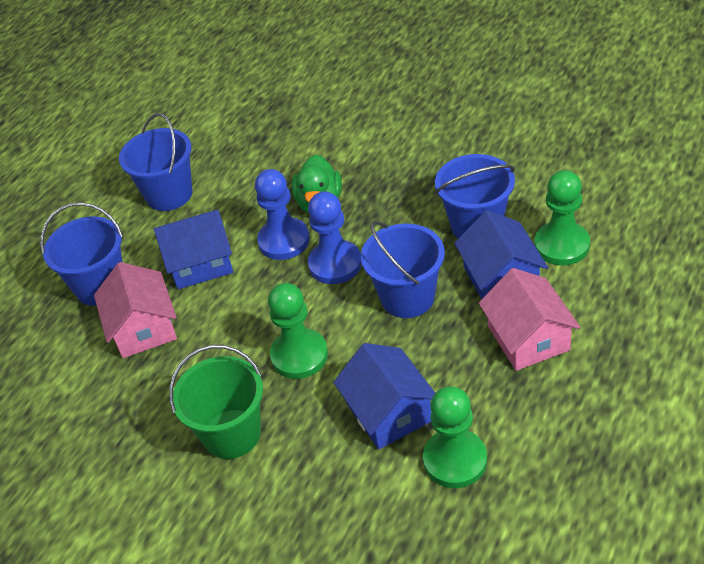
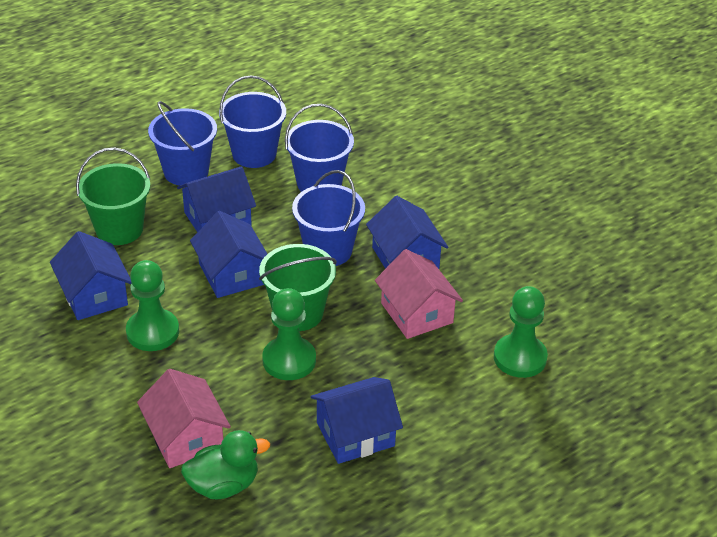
blue house: 3 -> 5
blue pawn: 2 -> 0
green bucket: 1 -> 2

